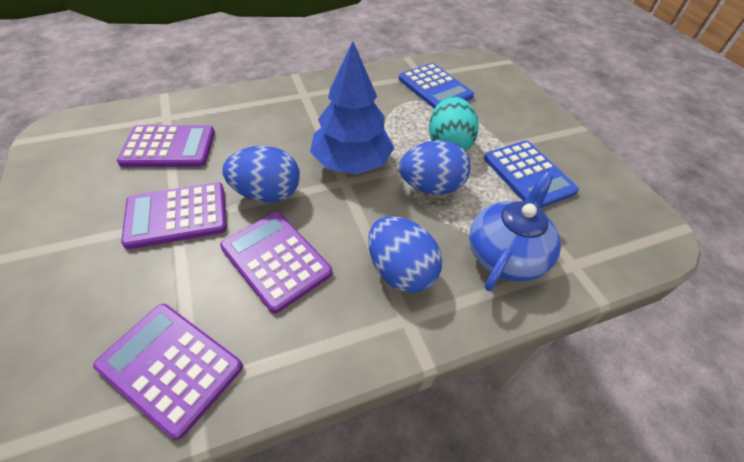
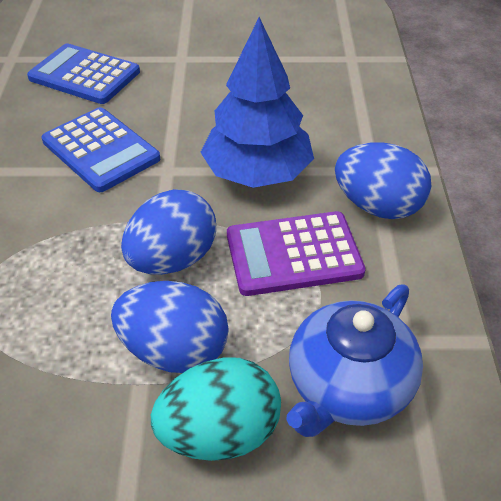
purple calculator: 4 -> 1

